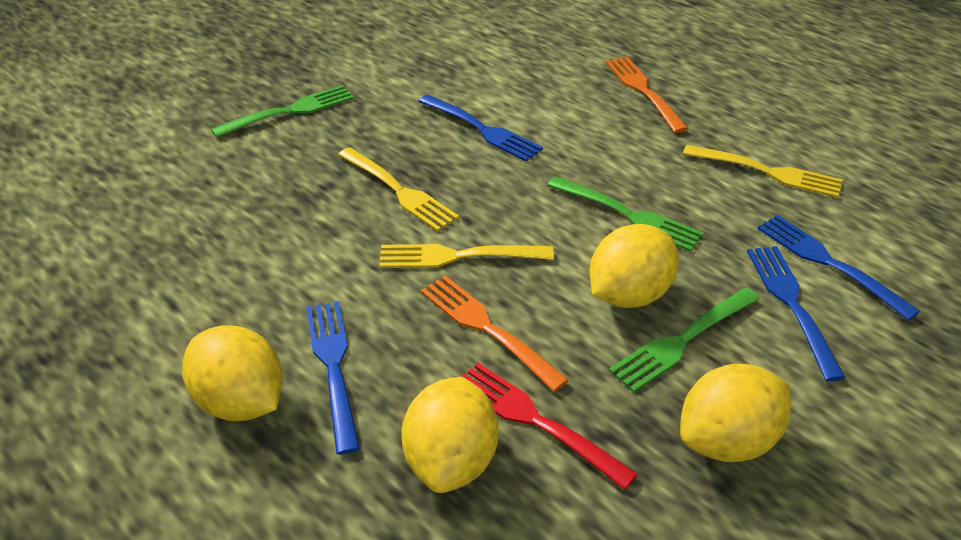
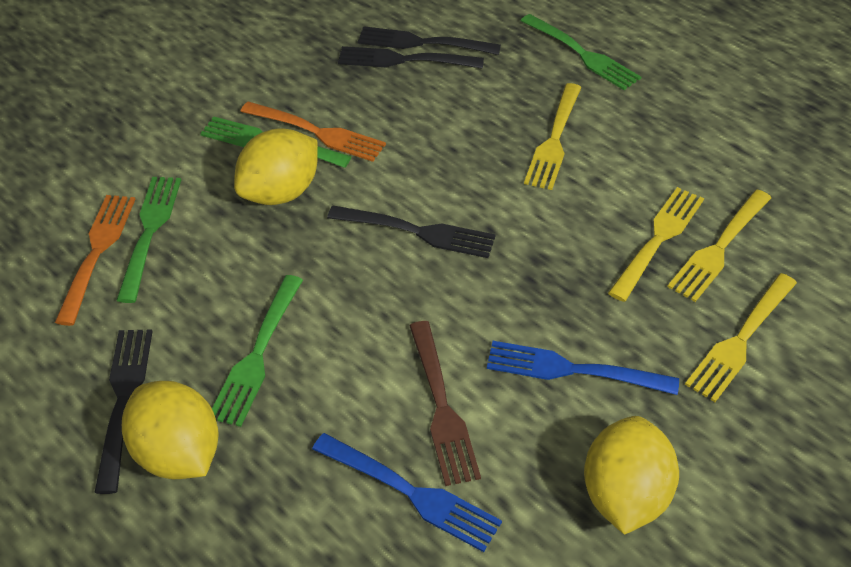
black fork: 0 -> 4
blue fork: 4 -> 2
brown fork: 0 -> 1
green fork: 3 -> 4
red fork: 1 -> 0
yellow fork: 3 -> 4
yellow lemon: 4 -> 3

